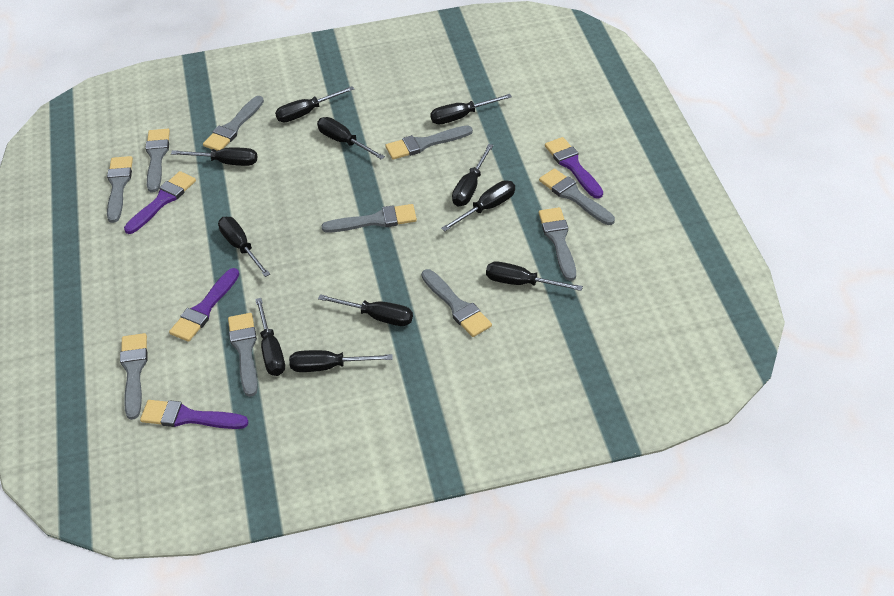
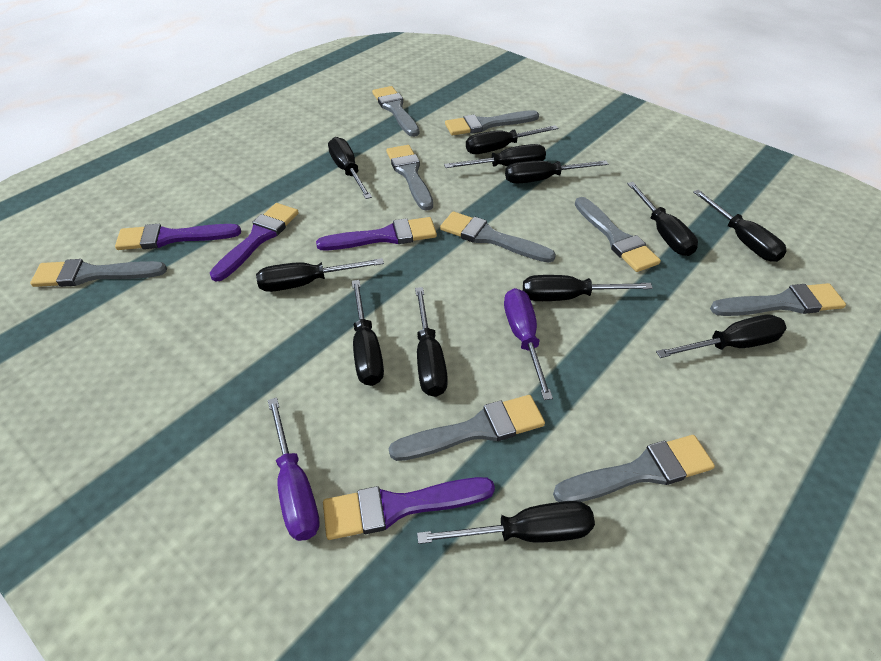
black screwdriver: 11 -> 12
grey brush: 10 -> 9
purple screwdriver: 0 -> 2

